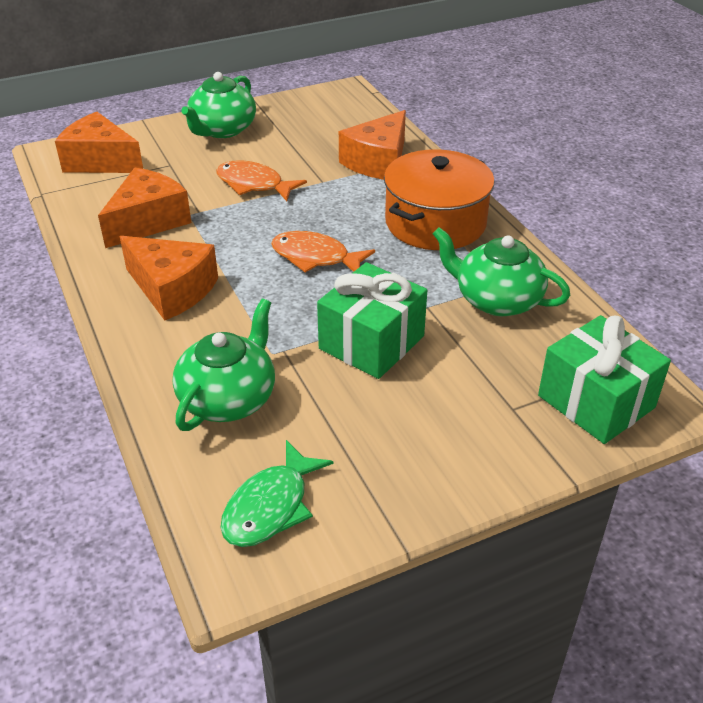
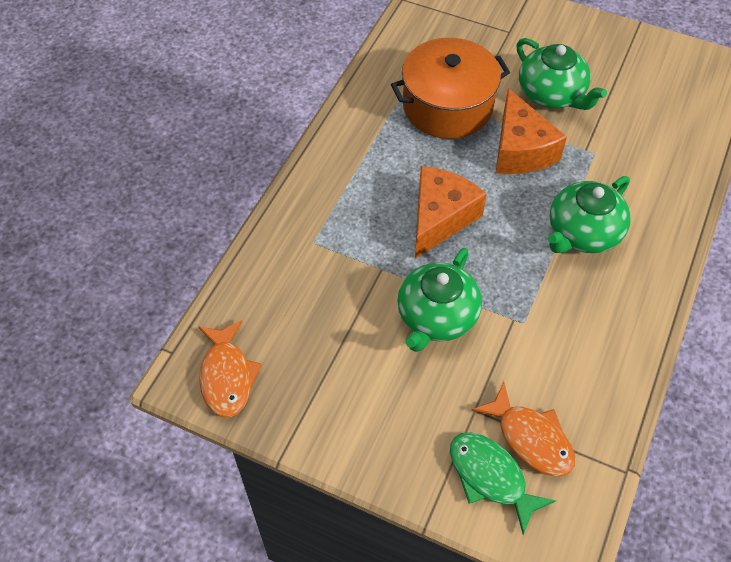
green gift: 2 -> 0
orange cheese: 4 -> 2

